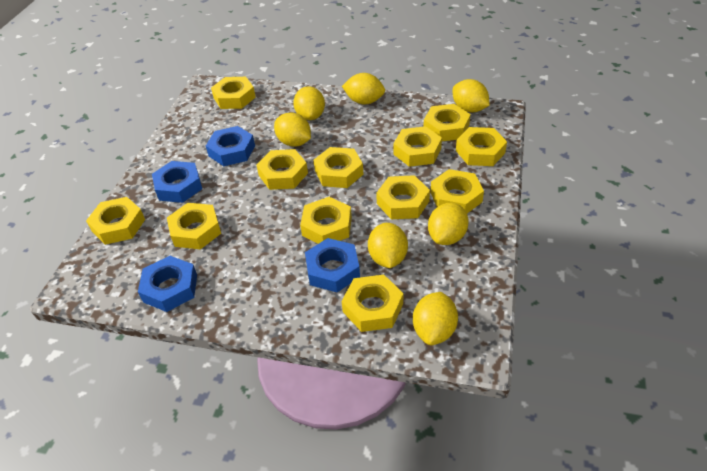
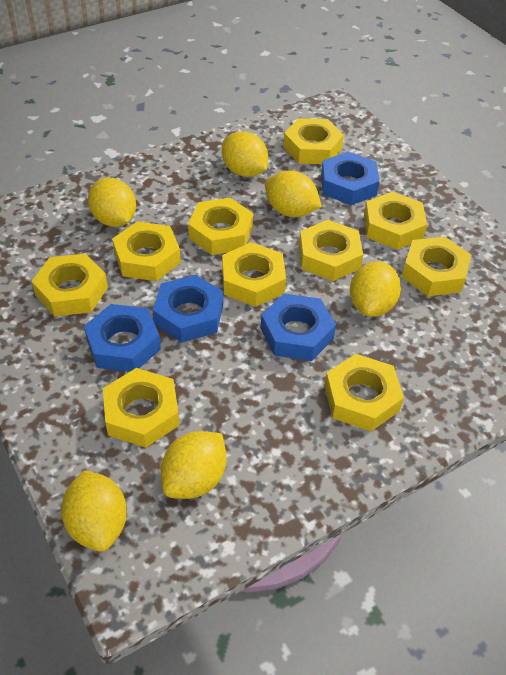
yellow lemon: 7 -> 6
yellow nut: 12 -> 10

